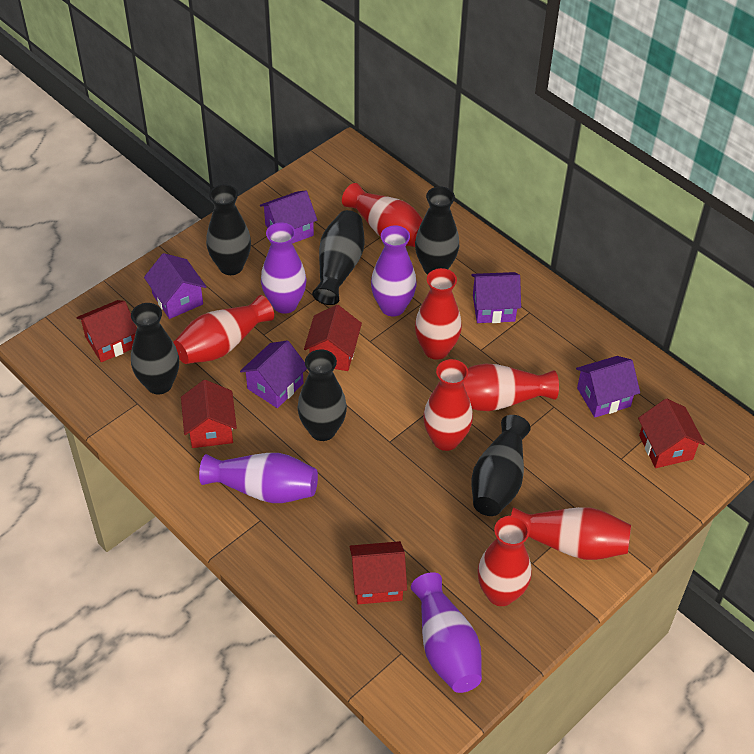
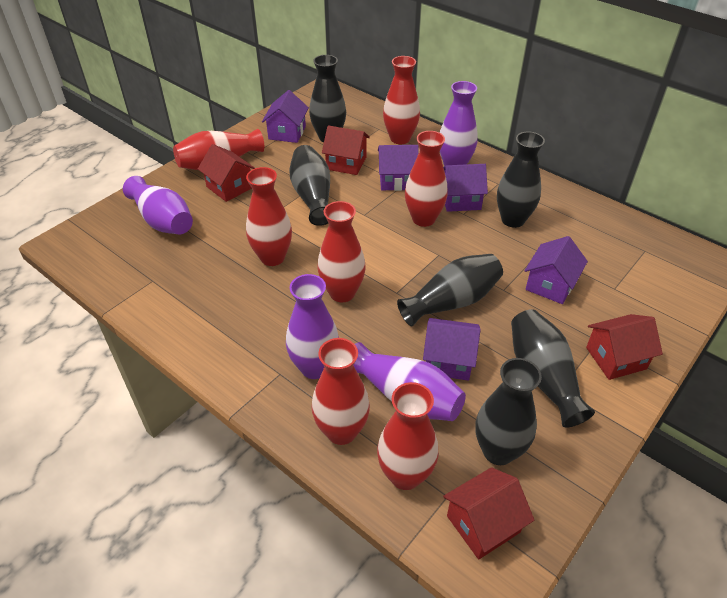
red house: 5 -> 4

